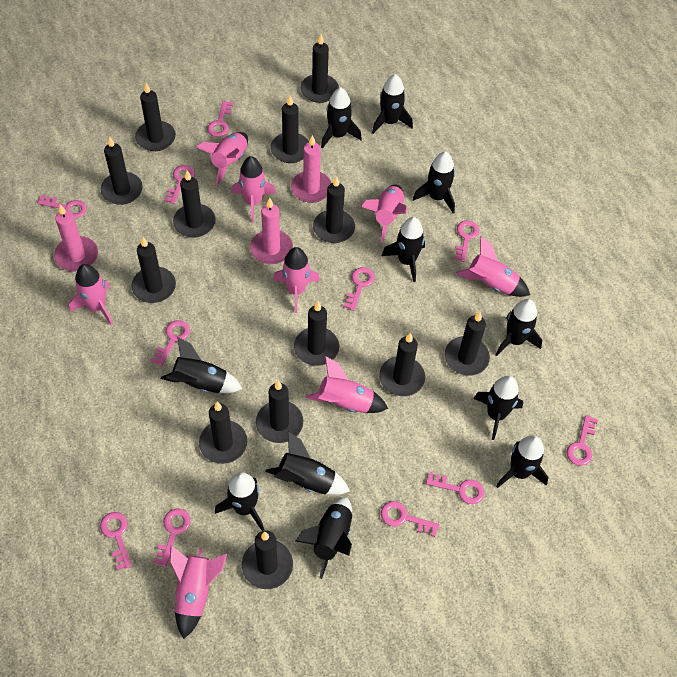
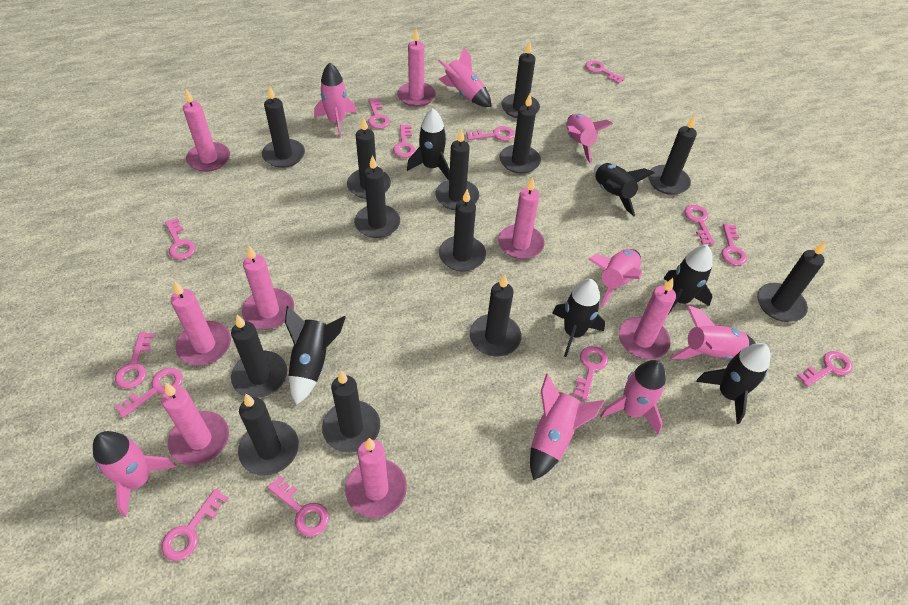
black rocket: 11 -> 6
pink candle: 3 -> 8
pink key: 11 -> 13

